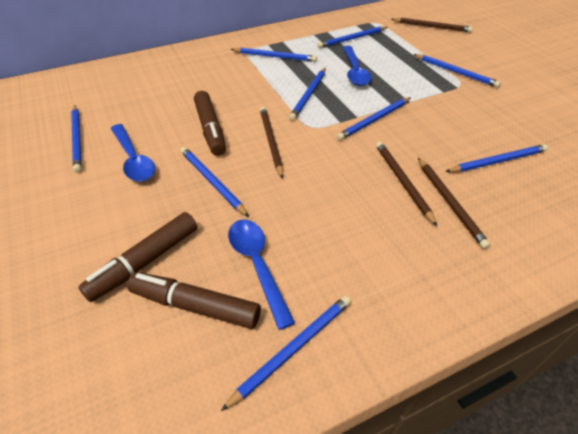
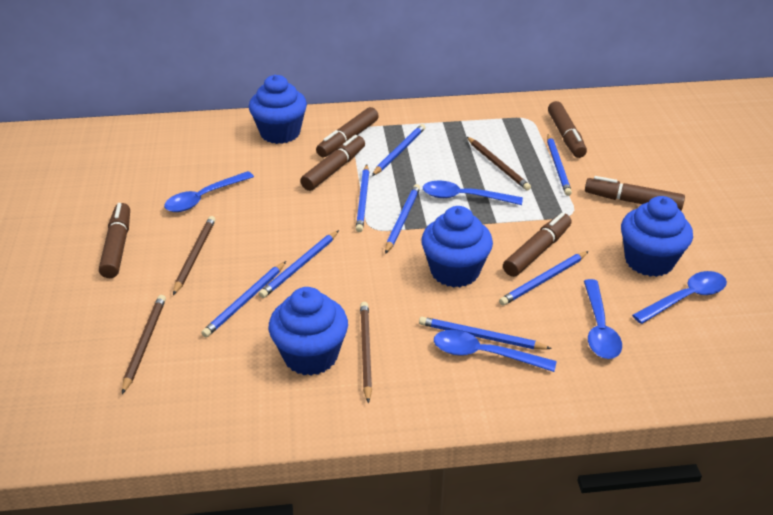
blue cupcake: 0 -> 4
blue pencil: 9 -> 8
blue spoon: 3 -> 5
brown marker: 3 -> 6

